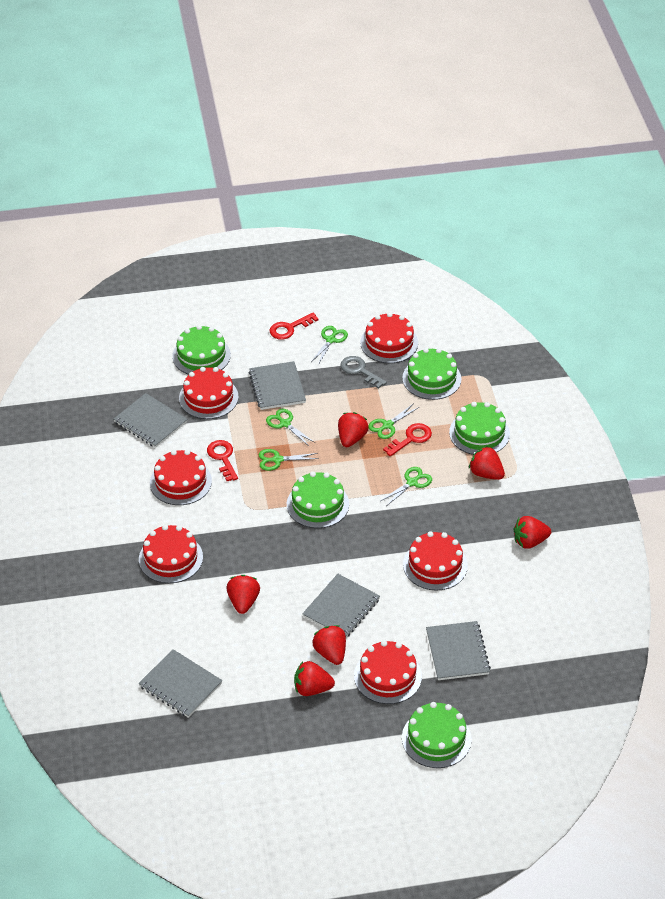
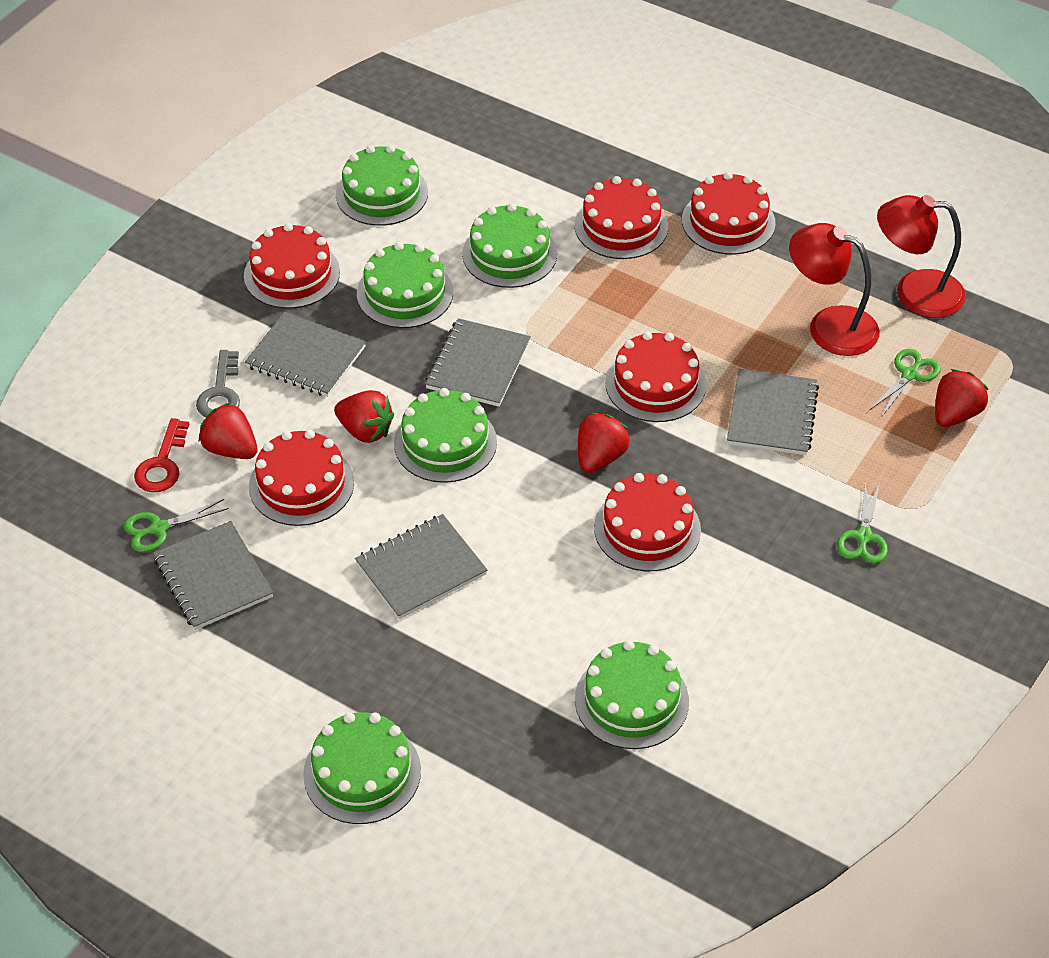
green cake: 5 -> 6
green scissors: 5 -> 3
red key: 3 -> 1
red lamp: 0 -> 2
red strawberry: 6 -> 4

